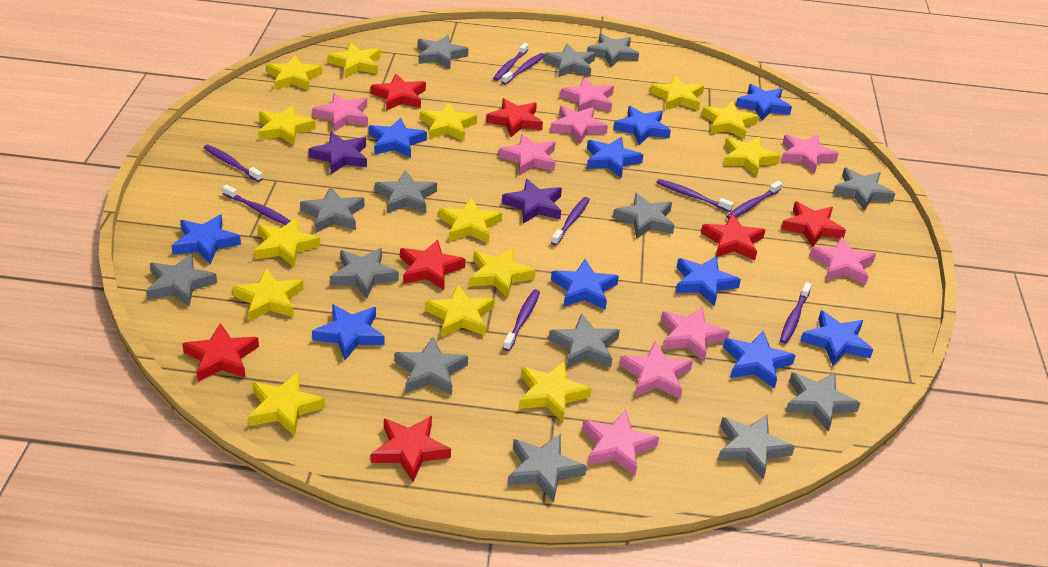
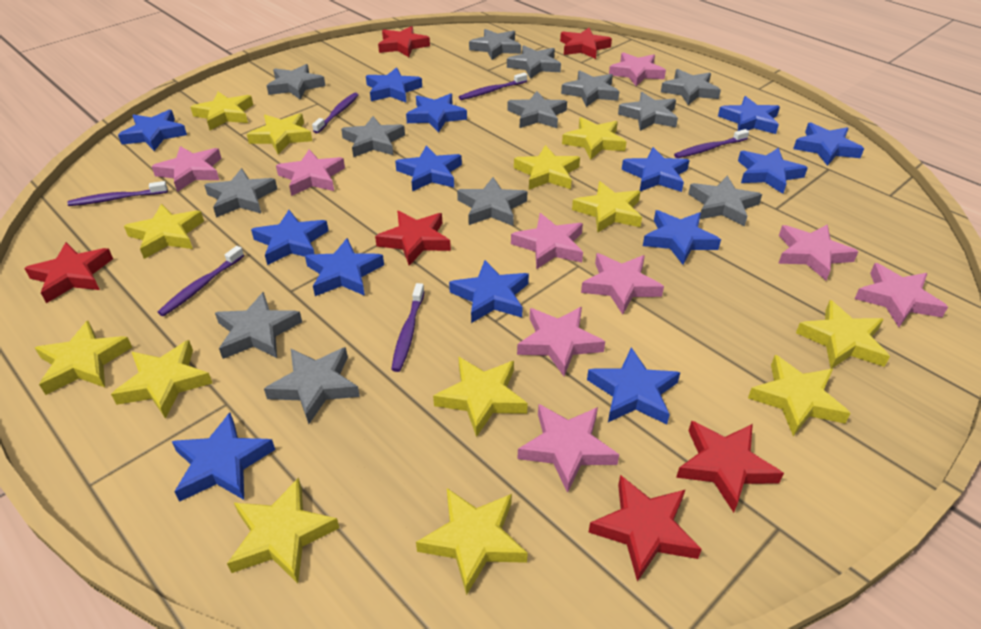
blue star: 10 -> 14
grey star: 14 -> 13
purple star: 2 -> 0
purple toothbrush: 9 -> 6
red star: 7 -> 6
yellow star: 14 -> 13

